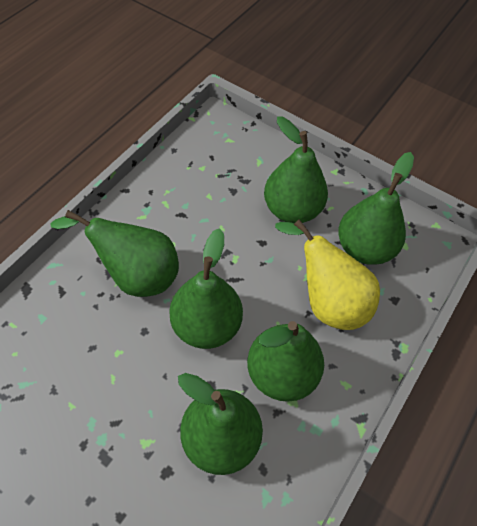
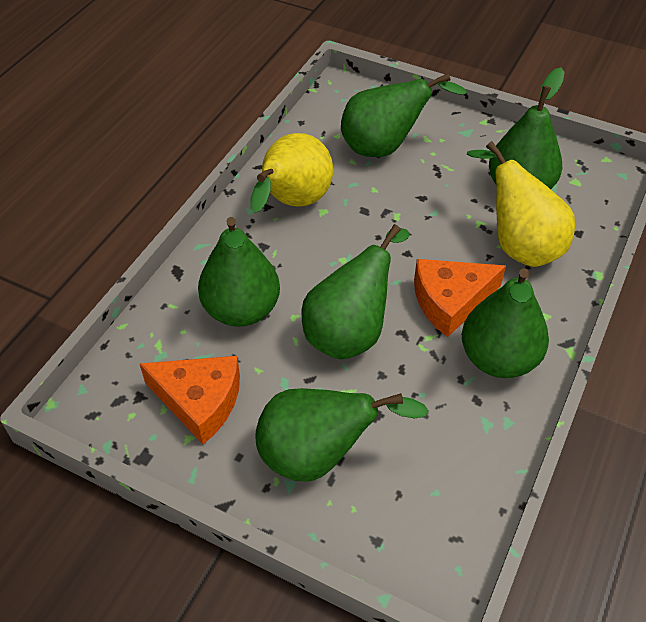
orange cheese: 0 -> 2
yellow pear: 1 -> 2

